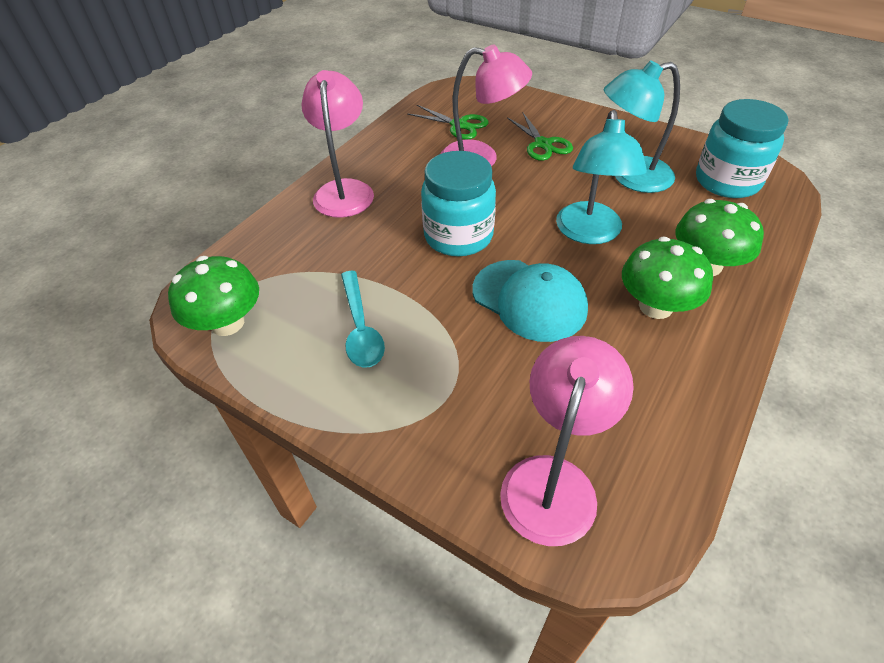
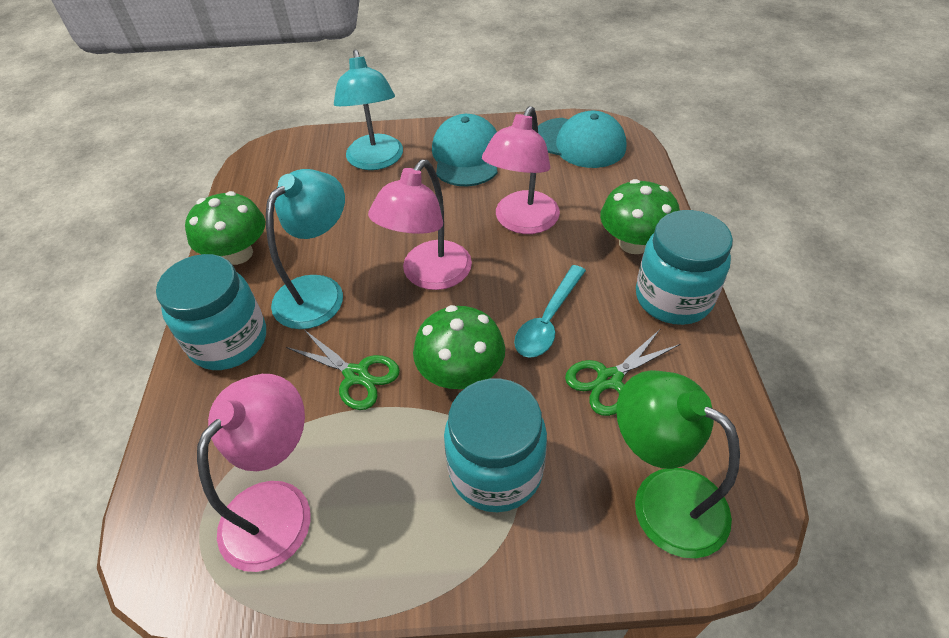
green lamp: 0 -> 1
turquoise cap: 1 -> 2
turquoise jar: 2 -> 3

